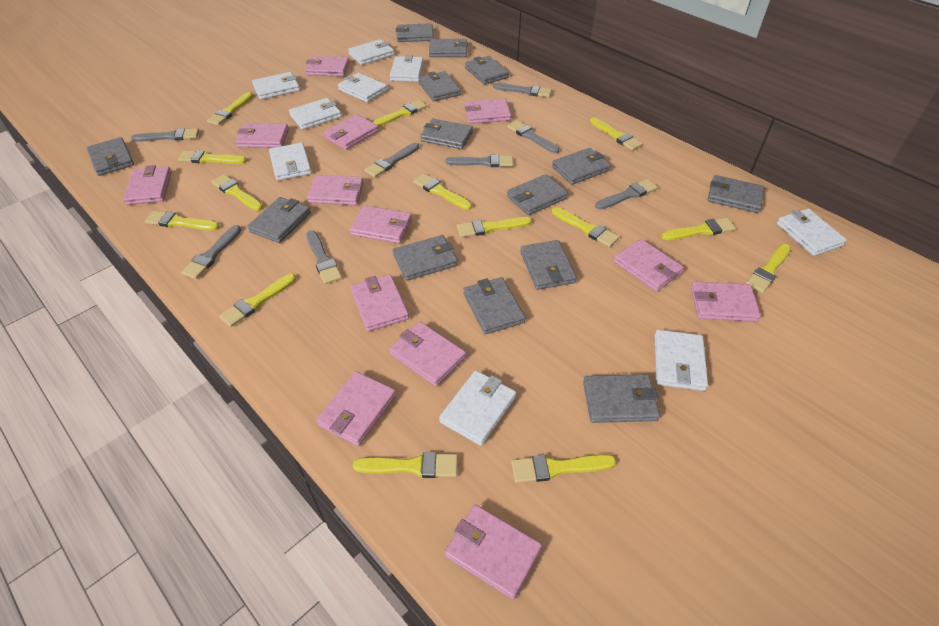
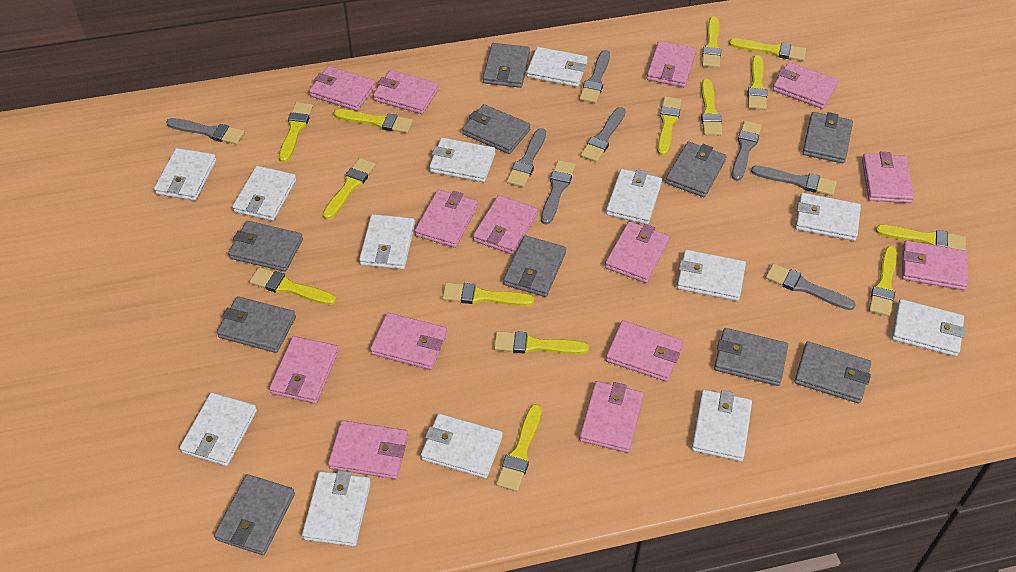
grey wallet: 14 -> 10
pink wallet: 13 -> 14
white wallet: 9 -> 13

